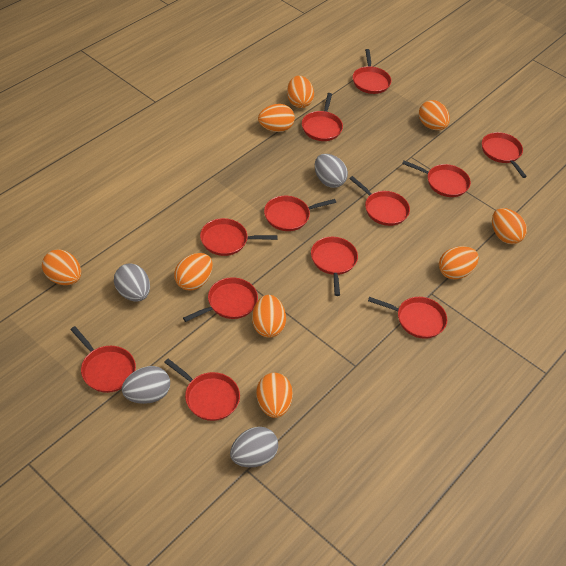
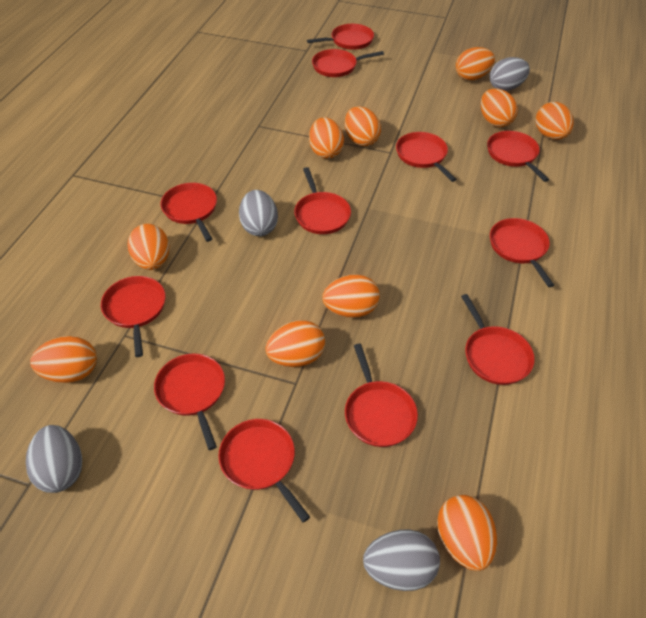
orange egg: 9 -> 10

